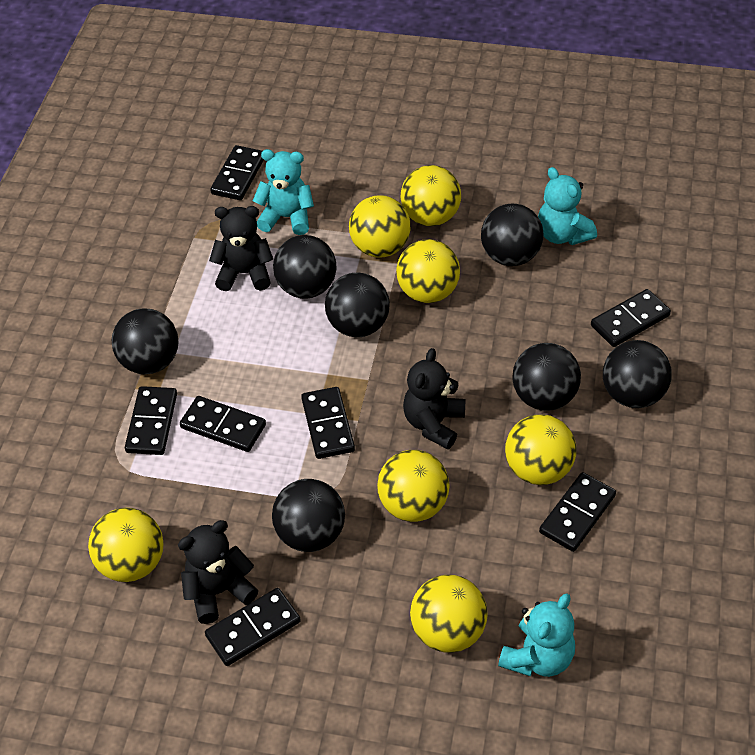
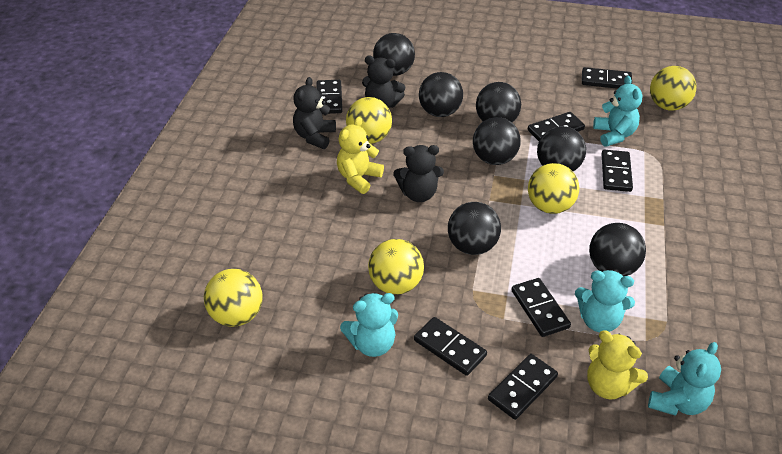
turquoise teddy bear: 3 -> 4
yellow ball: 7 -> 5
yellow teddy bear: 0 -> 2

